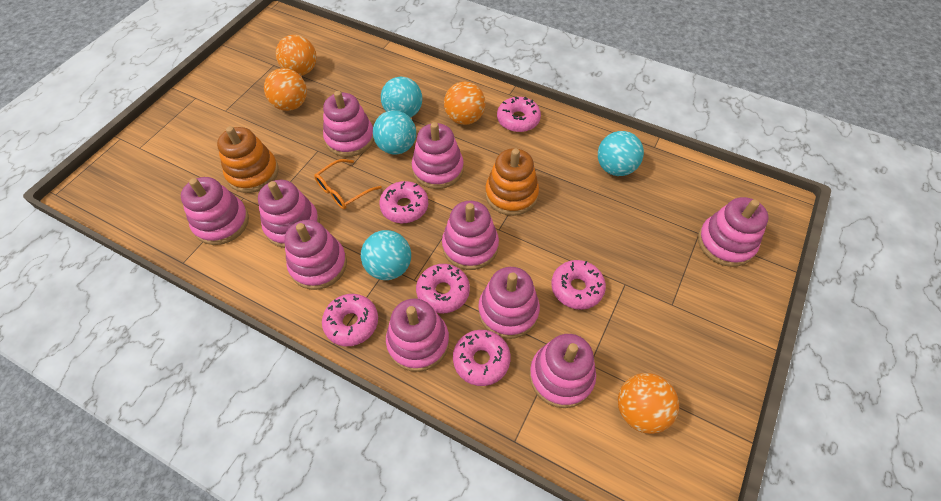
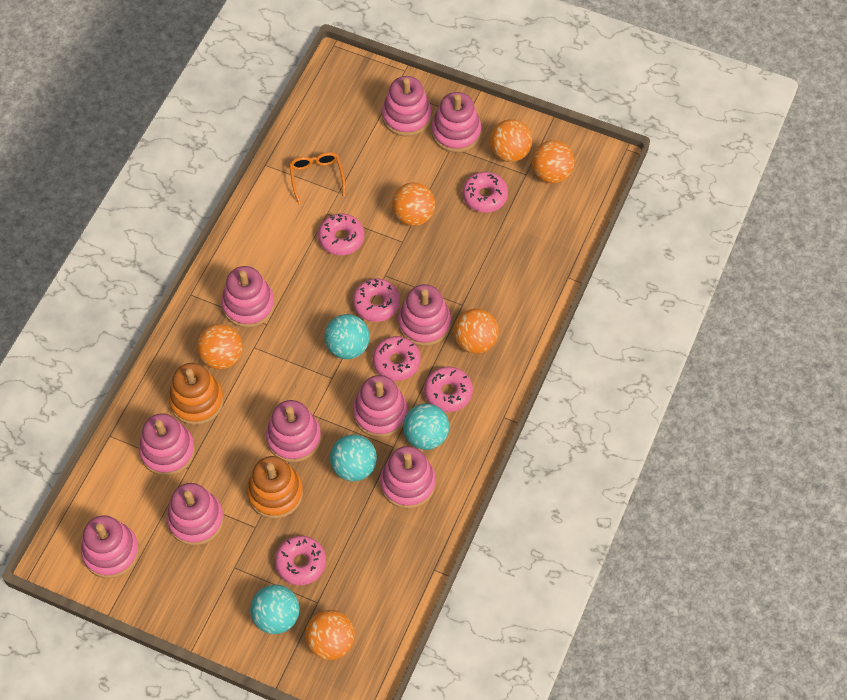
orange ball: 4 -> 6

